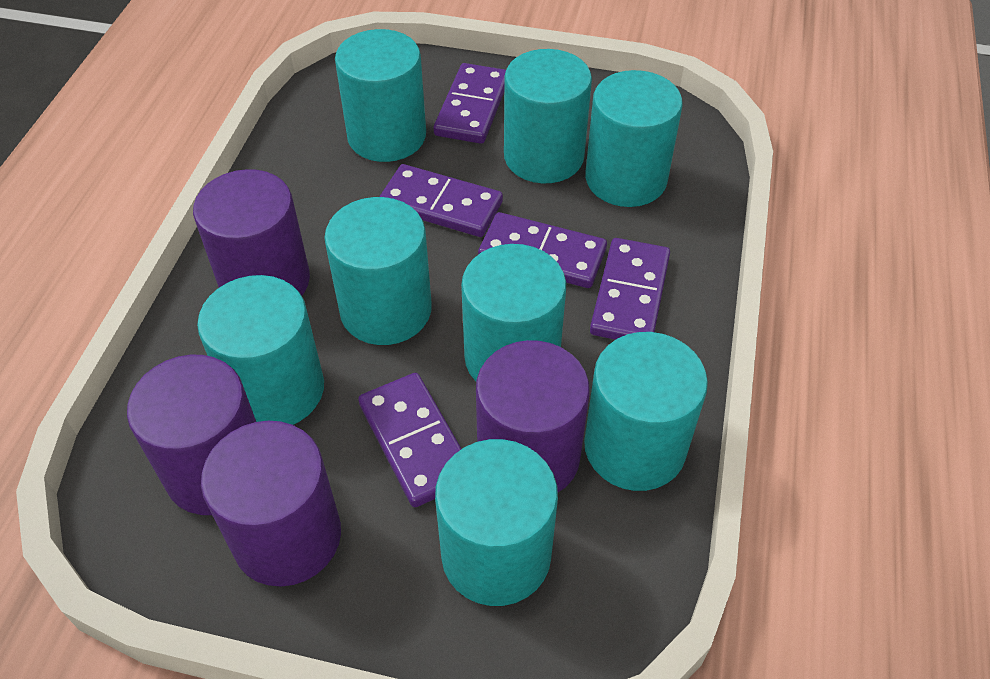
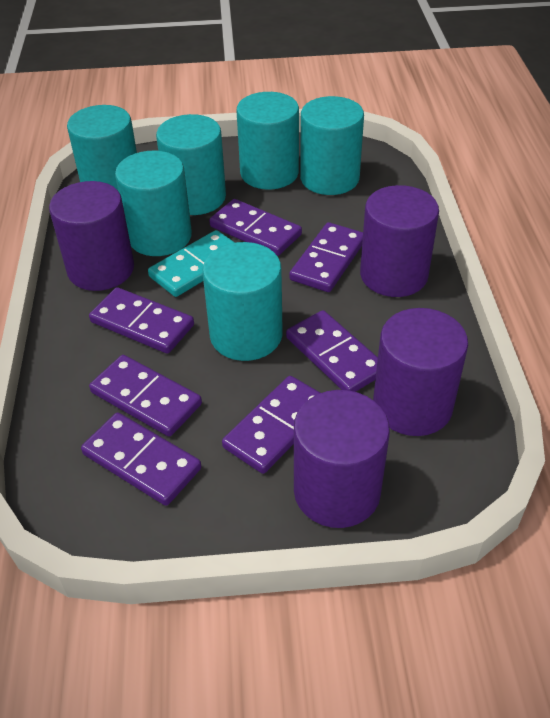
purple domino: 5 -> 7
turquoise cylinder: 8 -> 6
turquoise domino: 0 -> 1

